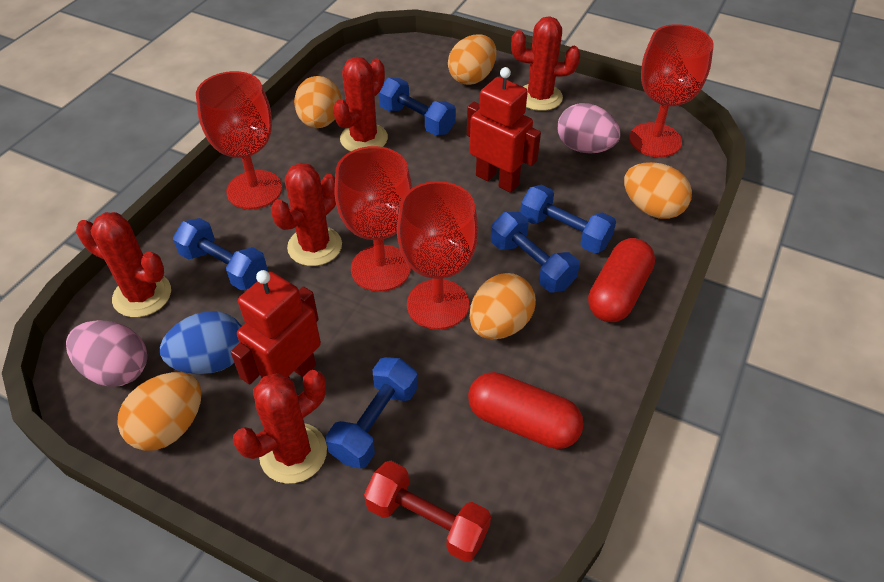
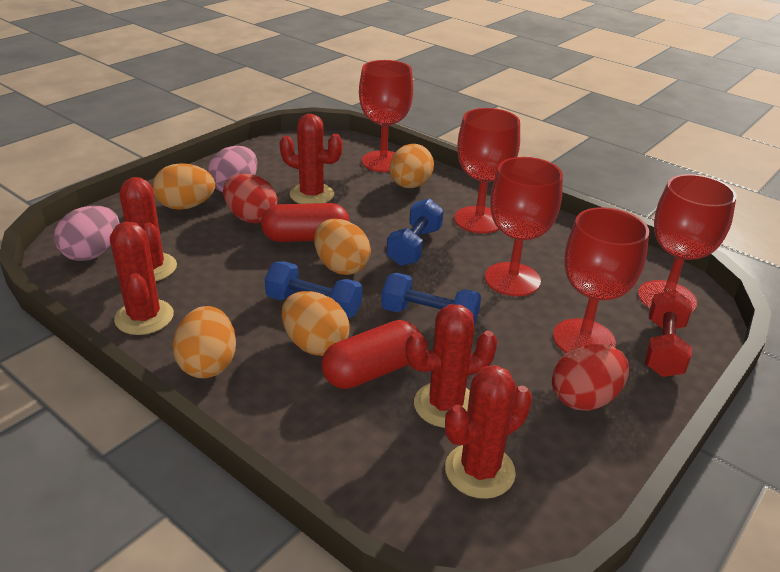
blue dumbbell: 5 -> 3
blue egg: 1 -> 0
red egg: 0 -> 2
red goblet: 4 -> 5
red robot: 2 -> 0

